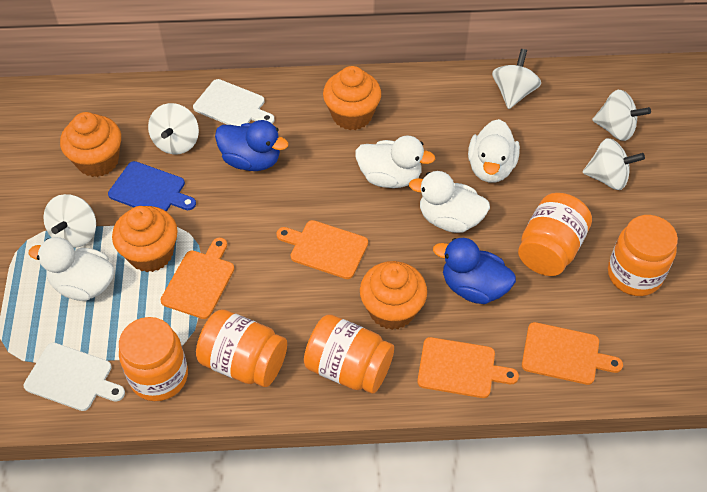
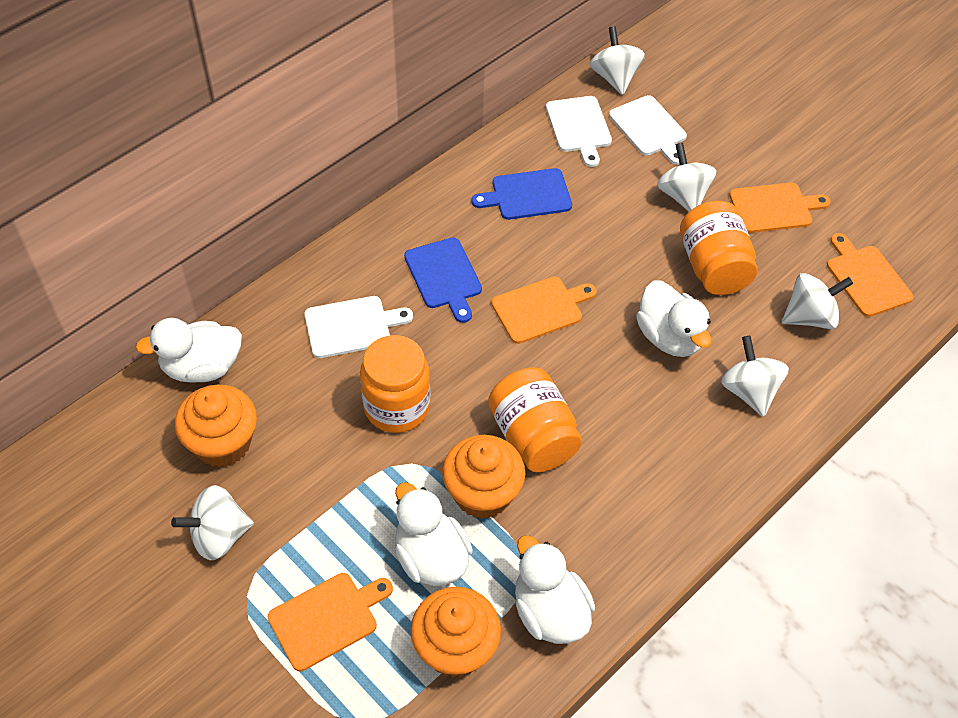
blue cutting board: 1 -> 2
blue duck: 2 -> 0
orange cupcake: 4 -> 3
orange jar: 5 -> 3
white cutting board: 2 -> 3

